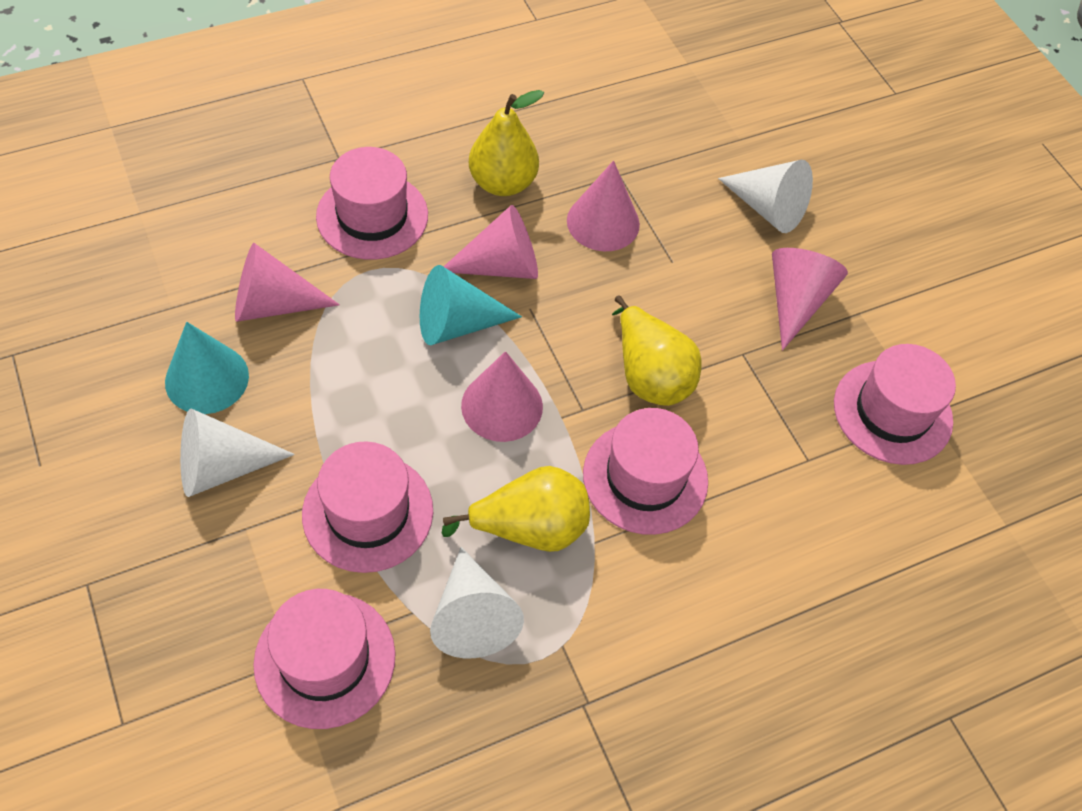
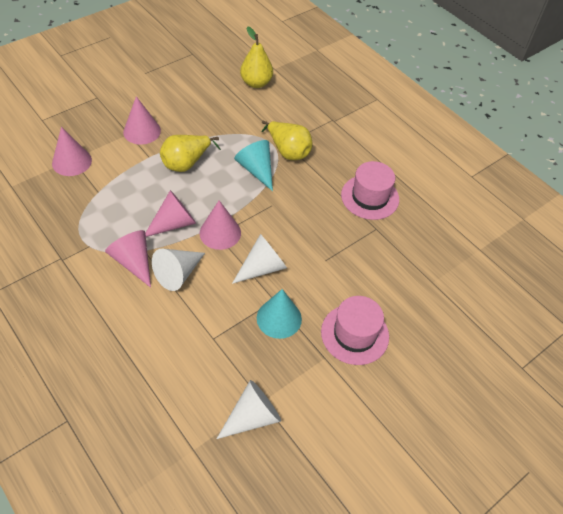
pink hat: 5 -> 2

